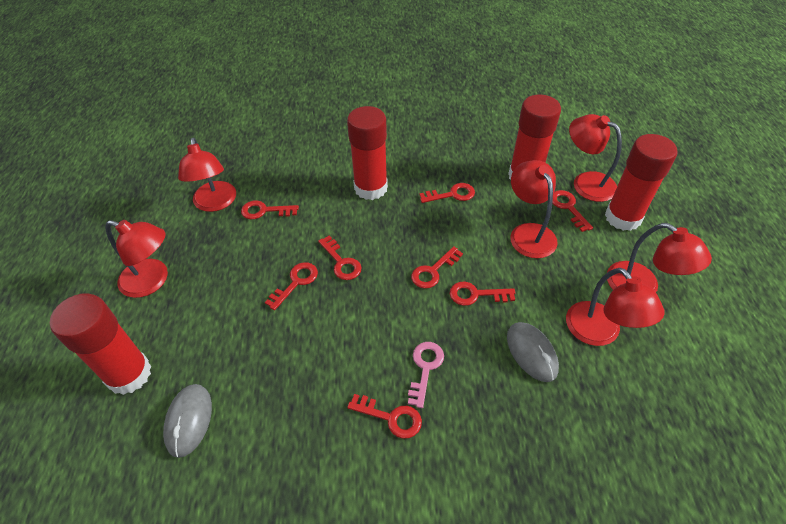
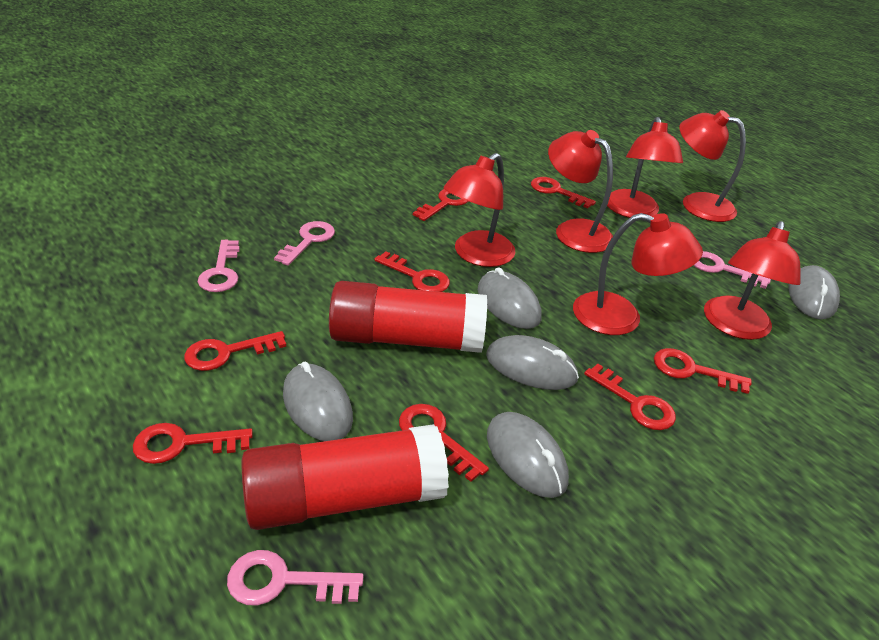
grey mouse: 2 -> 5
pink key: 1 -> 4
red glue stick: 4 -> 2

